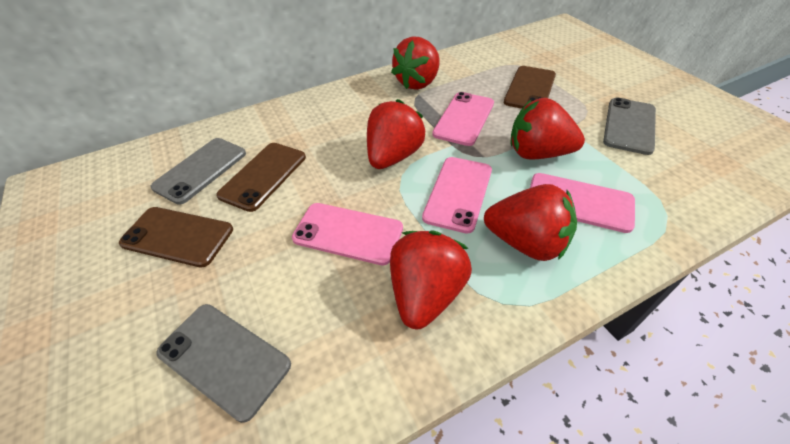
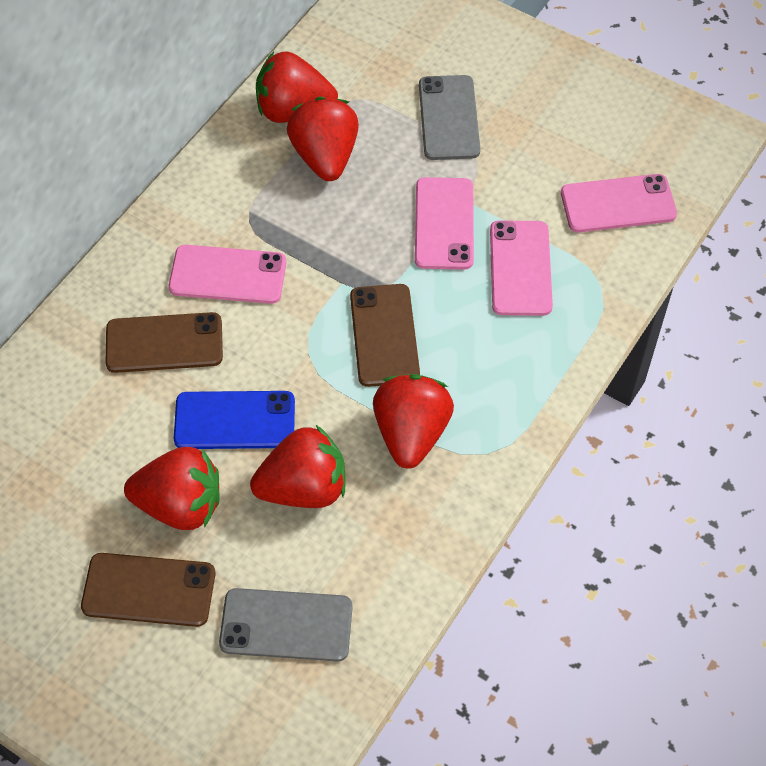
blue phone: 0 -> 1
grey phone: 3 -> 2

